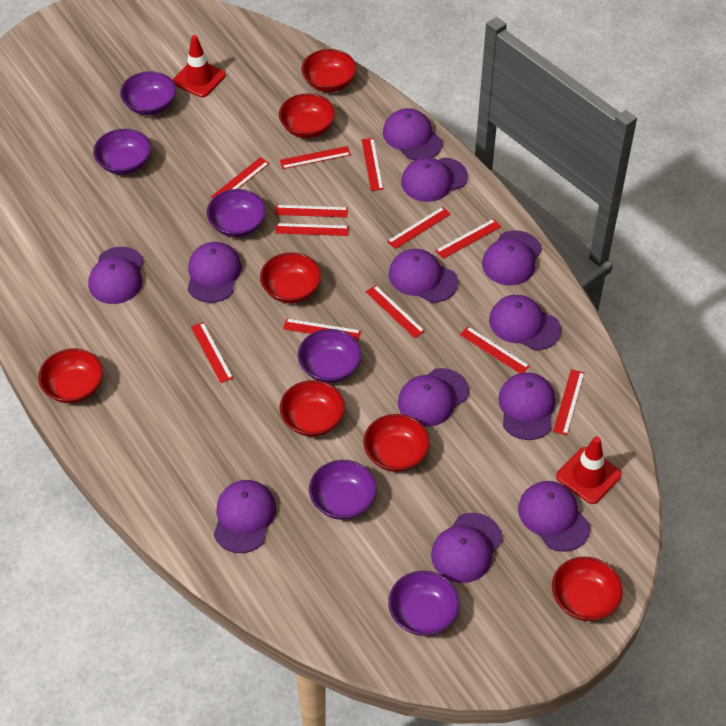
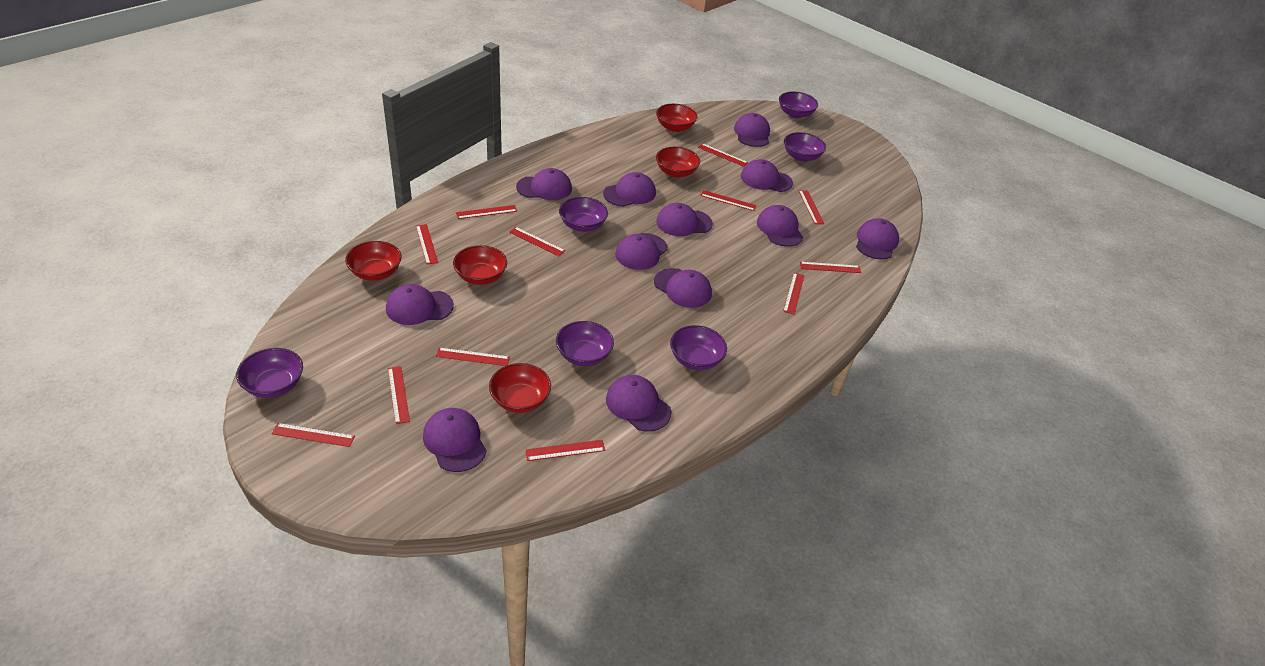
red bowl: 7 -> 5
red traffic cone: 2 -> 0

